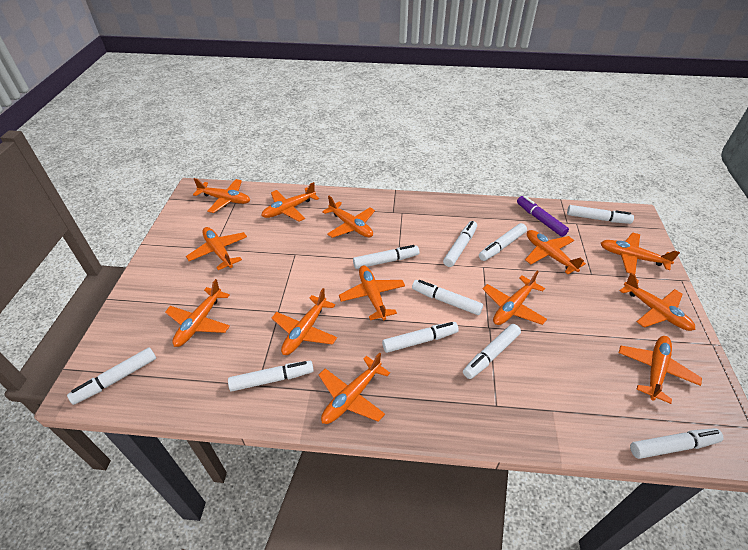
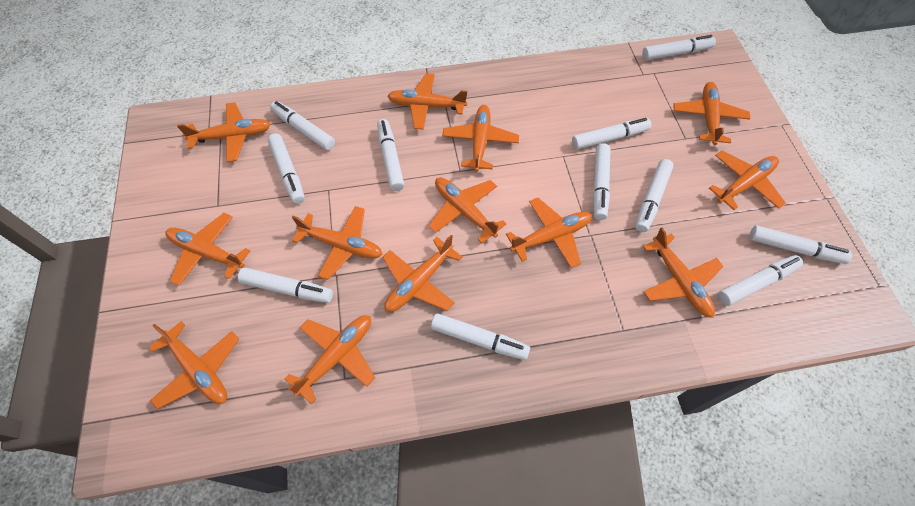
purple marker: 1 -> 0
white marker: 10 -> 11

